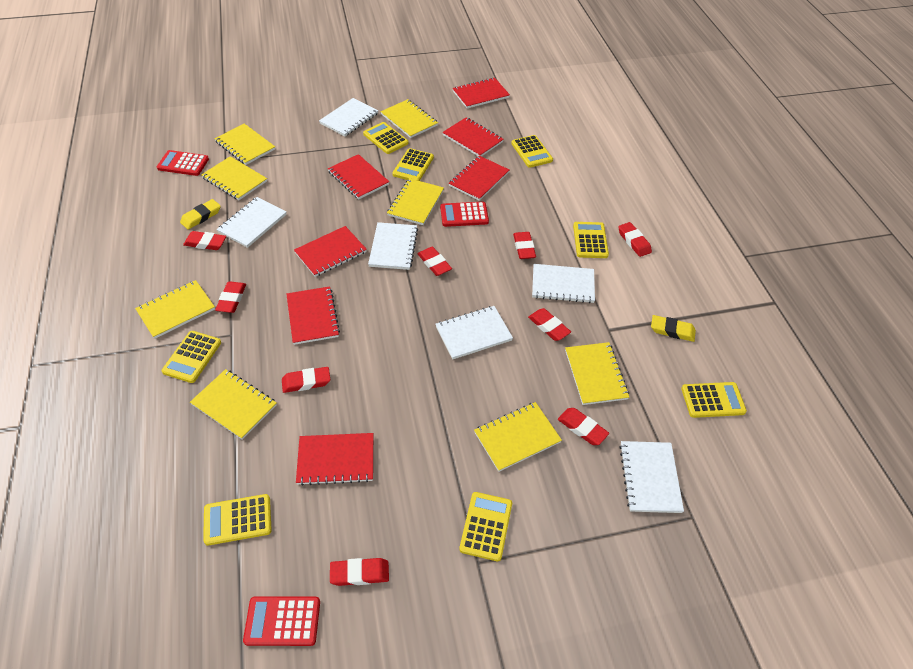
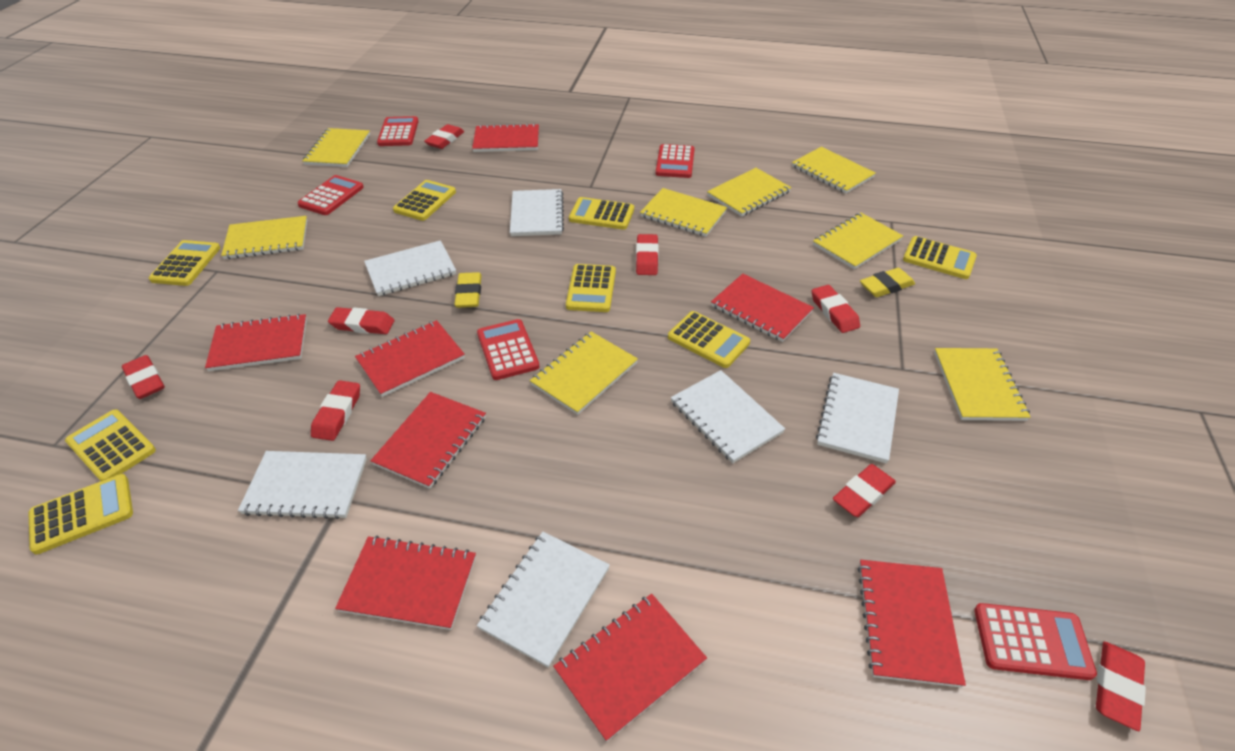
red calculator: 3 -> 5
red eraser: 9 -> 8
red notebook: 7 -> 8

